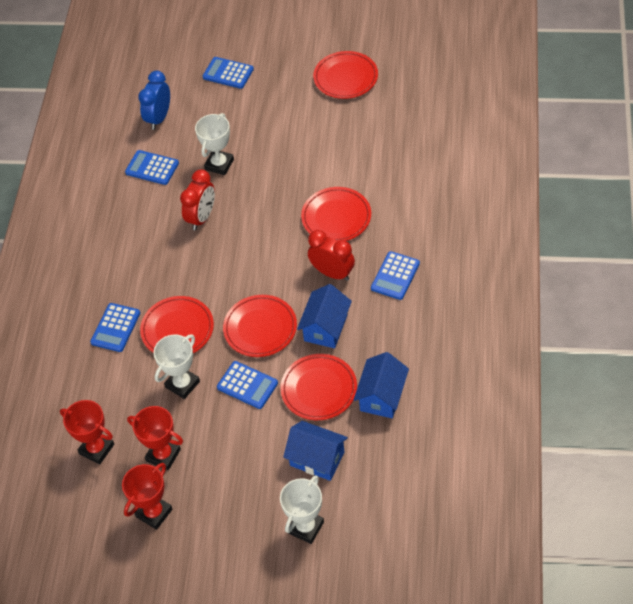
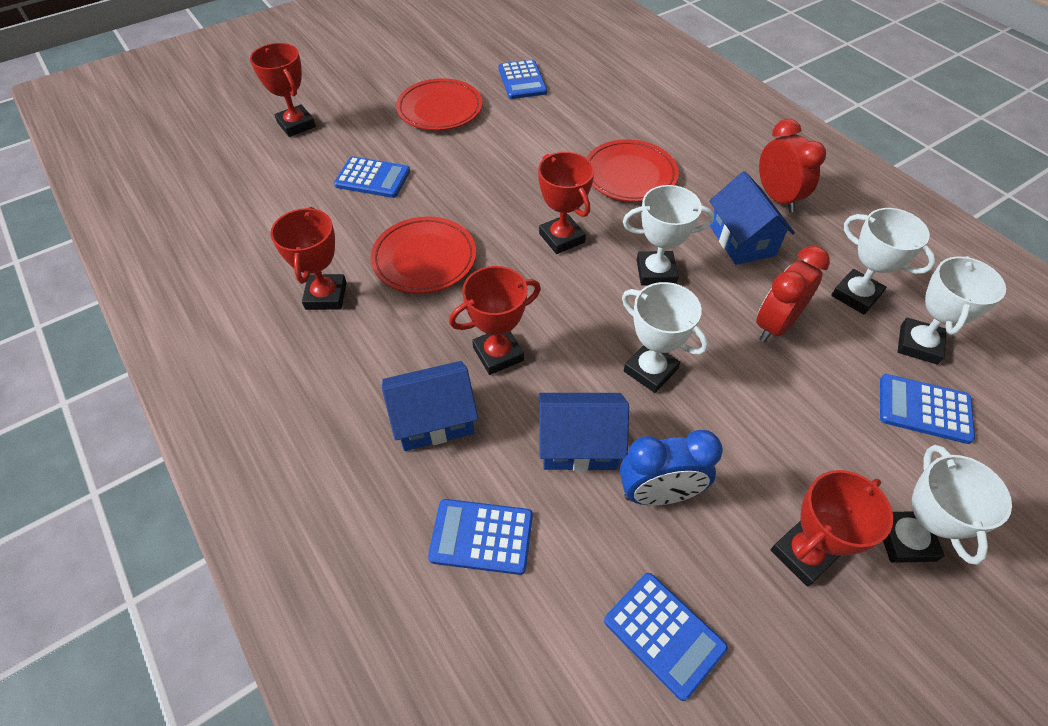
red plate: 5 -> 3
red trophy: 3 -> 5
white trophy: 3 -> 5

